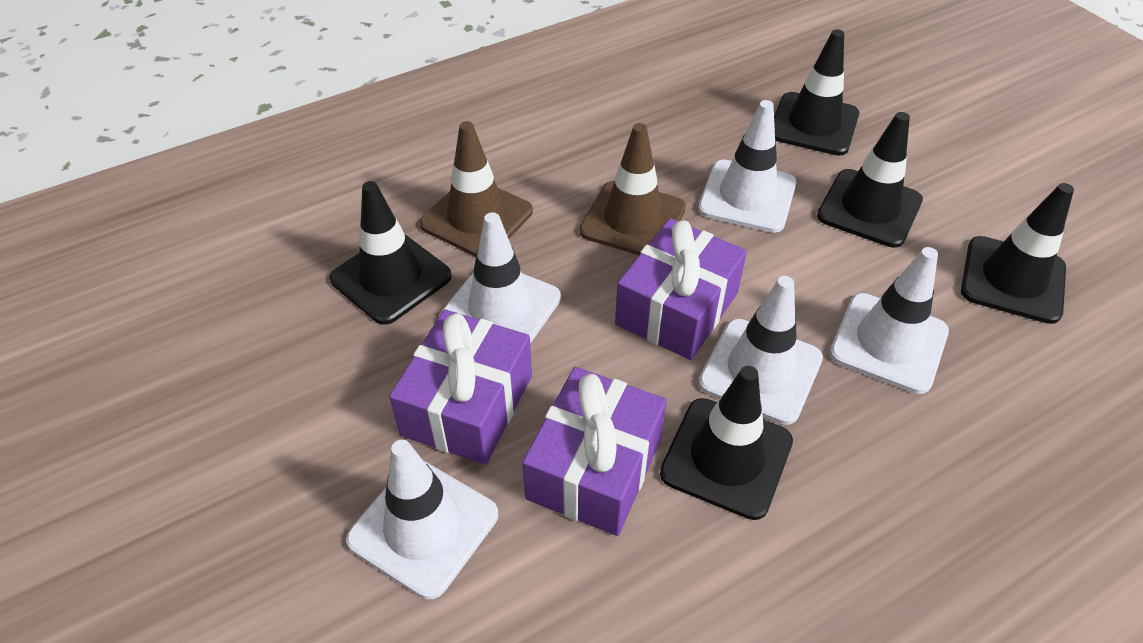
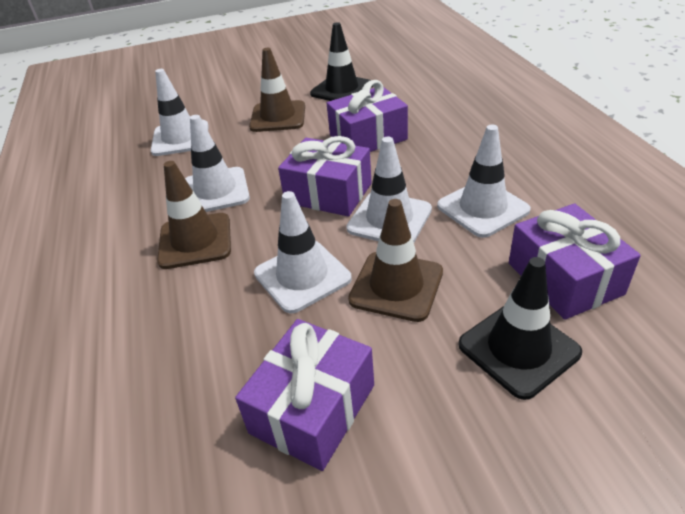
black traffic cone: 5 -> 2
brown traffic cone: 2 -> 3
purple gift: 3 -> 4

